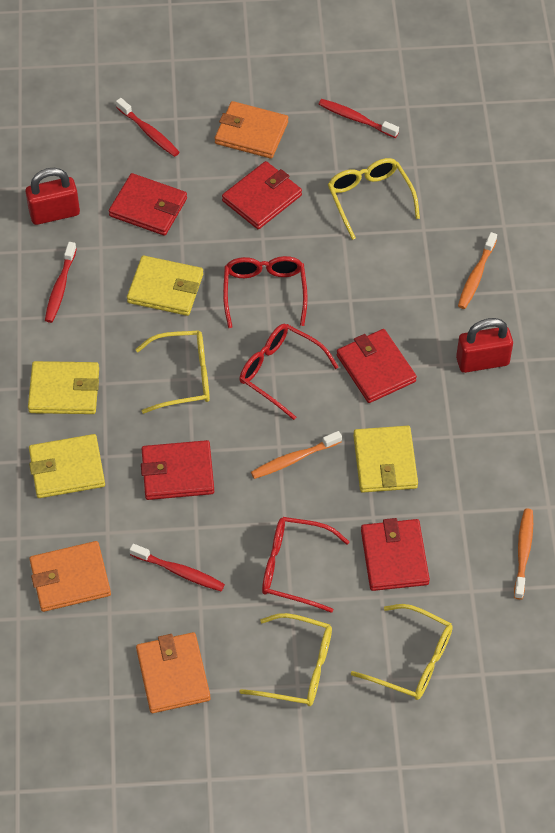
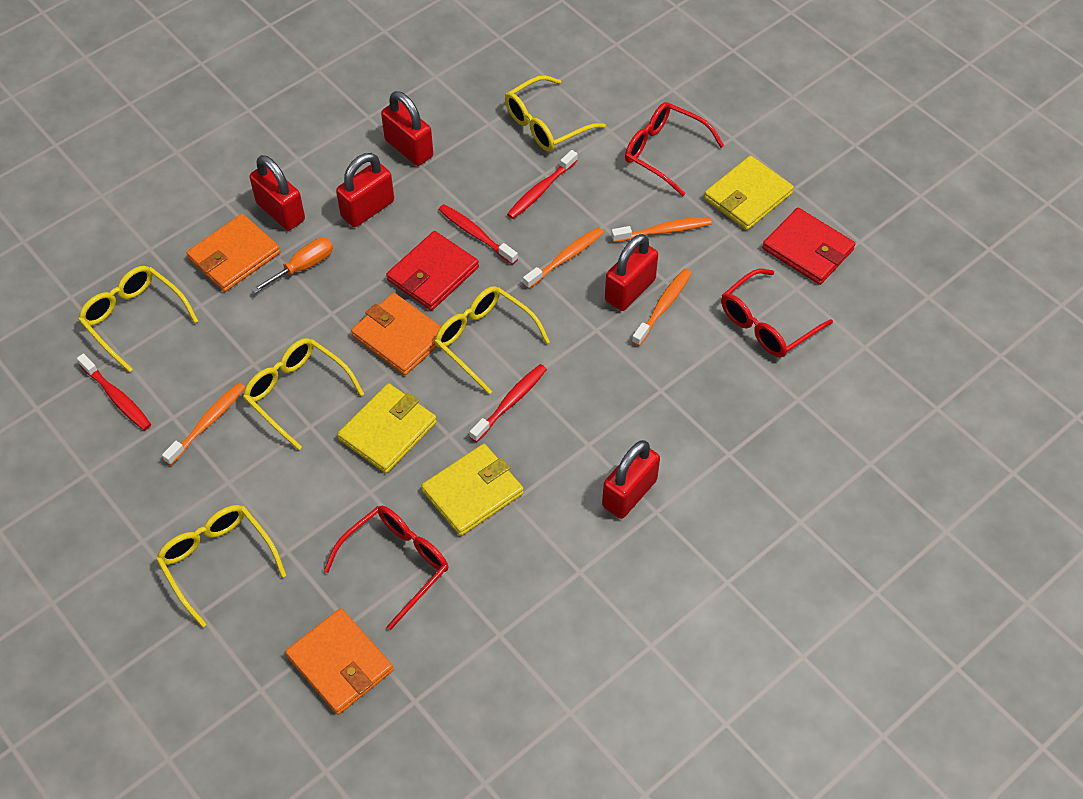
orange screwdriver: 0 -> 1
orange toothbrush: 3 -> 4
red padlock: 2 -> 5
red wallet: 5 -> 2
yellow glasses: 4 -> 5
yellow wallet: 4 -> 3

